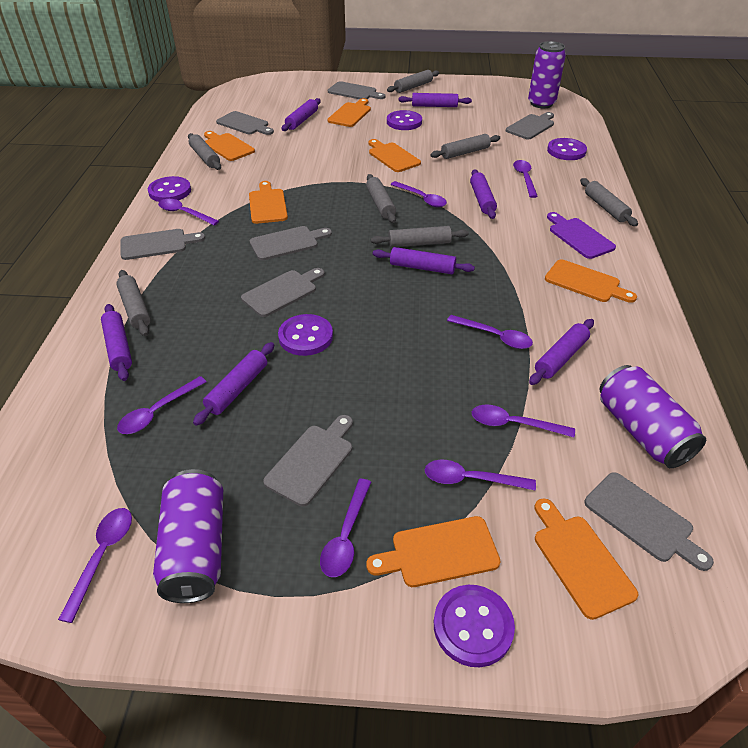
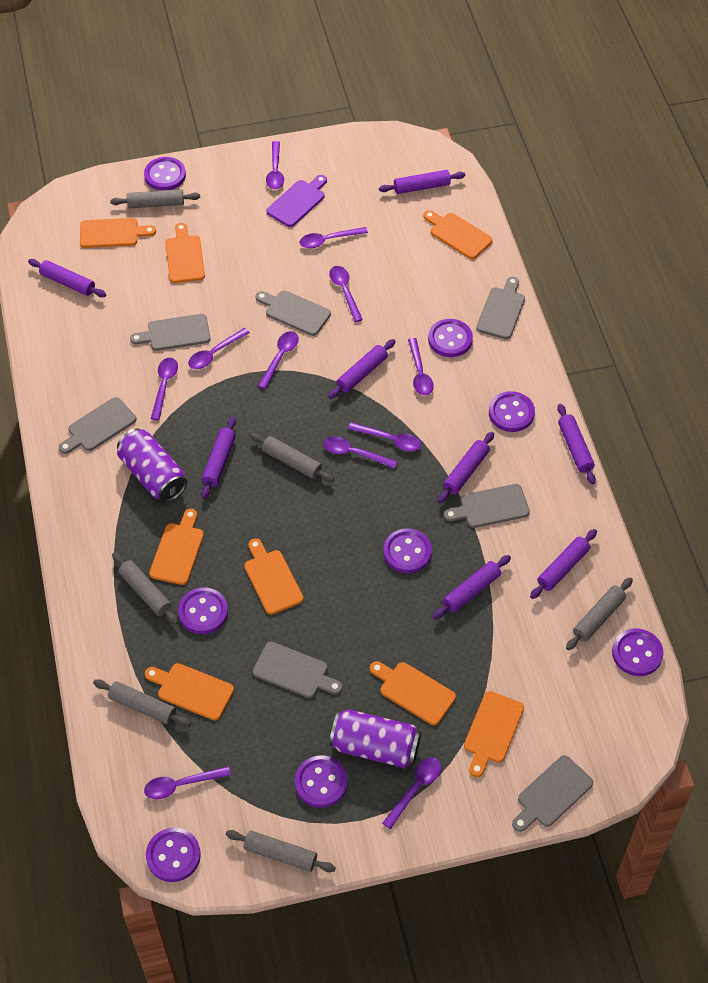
grey cutting board: 8 -> 7
grey rolling pin: 7 -> 6
orange cutting board: 7 -> 8
purple button: 5 -> 8
purple can: 3 -> 2
purple rolling pin: 7 -> 8
purple spoon: 9 -> 11

